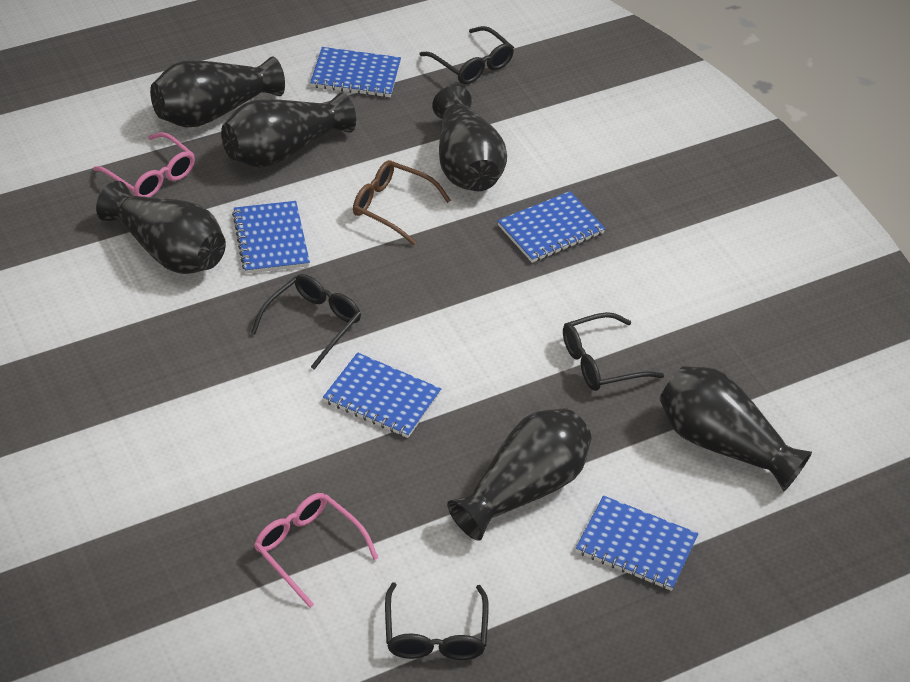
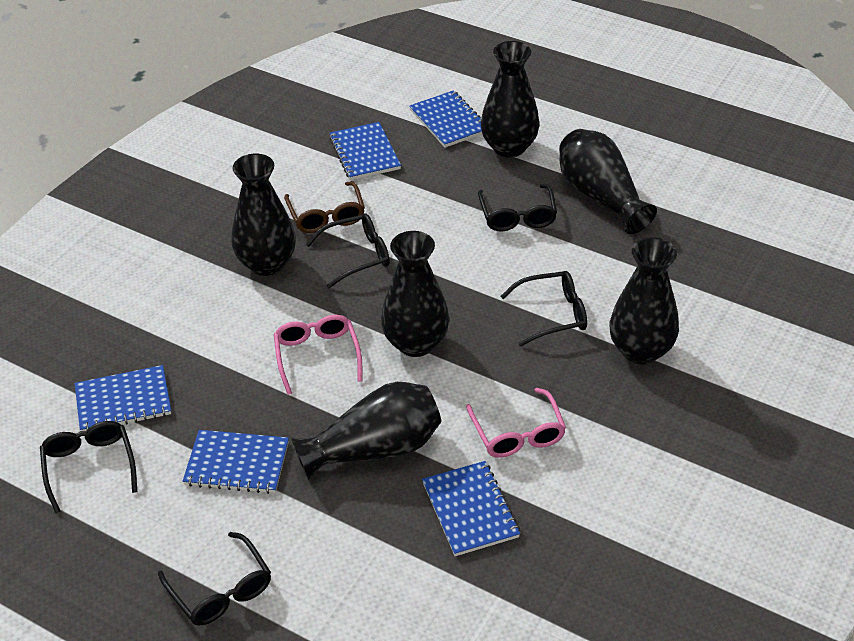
black glasses: 4 -> 5

